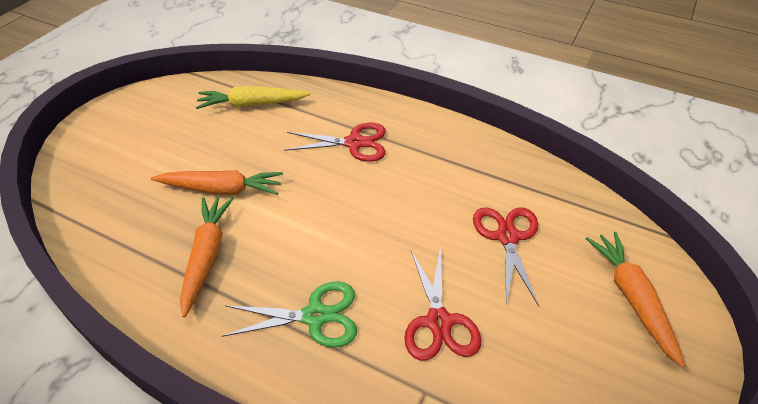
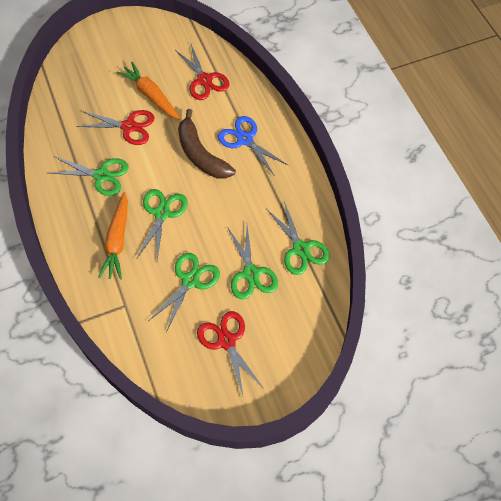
blue scissors: 0 -> 1
brown banana: 0 -> 1
green scissors: 1 -> 5
orange carrot: 3 -> 2
yellow carrot: 1 -> 0

